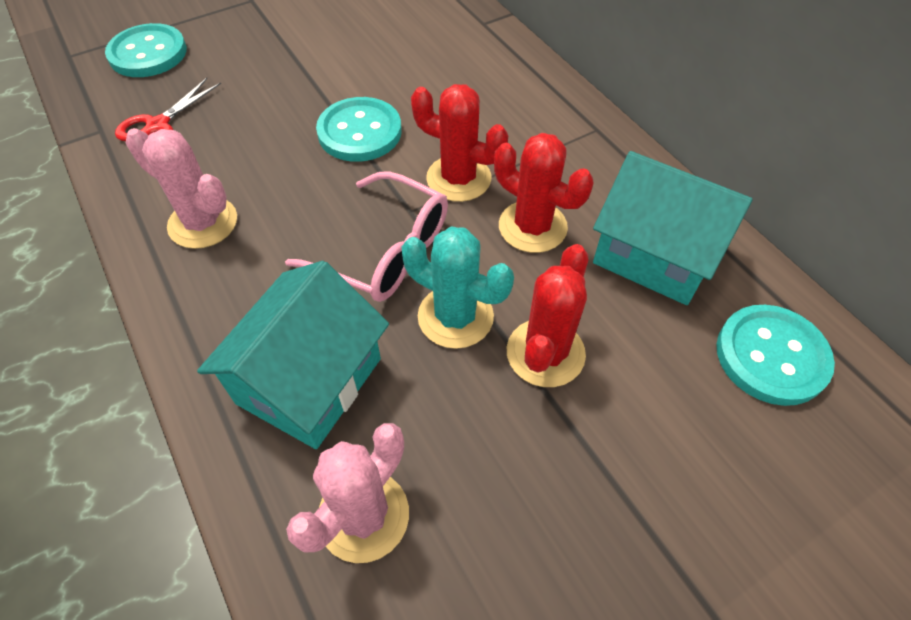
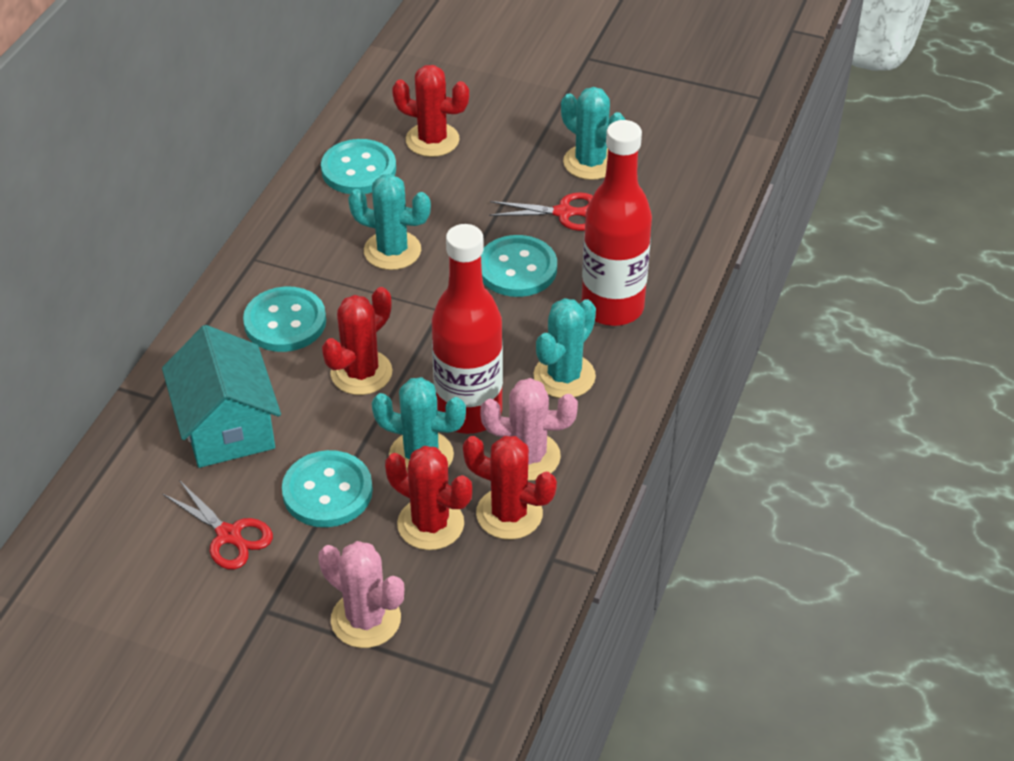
pink glasses: 1 -> 0
red bottle: 0 -> 2
red cactus: 3 -> 4
red scissors: 1 -> 2
turquoise button: 3 -> 4
turquoise cactus: 1 -> 4
turquoise house: 2 -> 1

